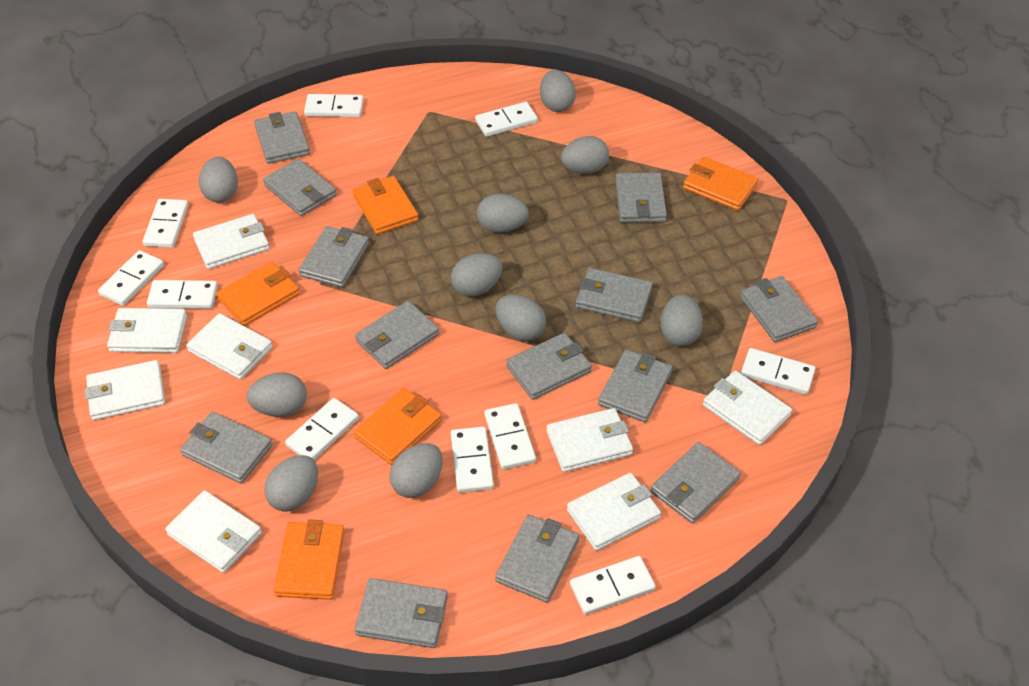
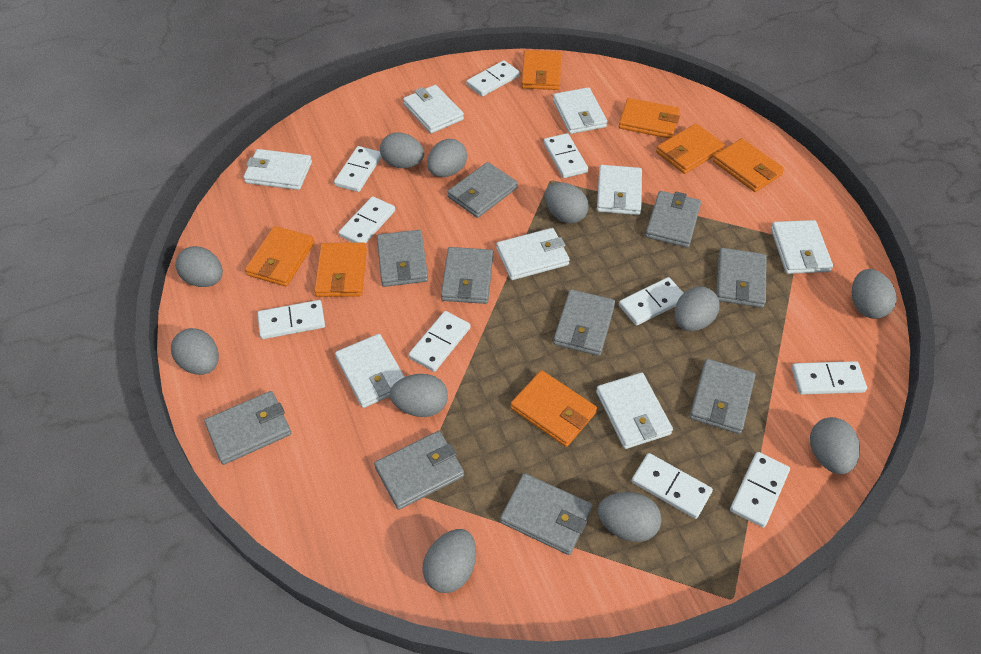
grey egg: 10 -> 11
grey wallet: 13 -> 10
orange wallet: 5 -> 7

